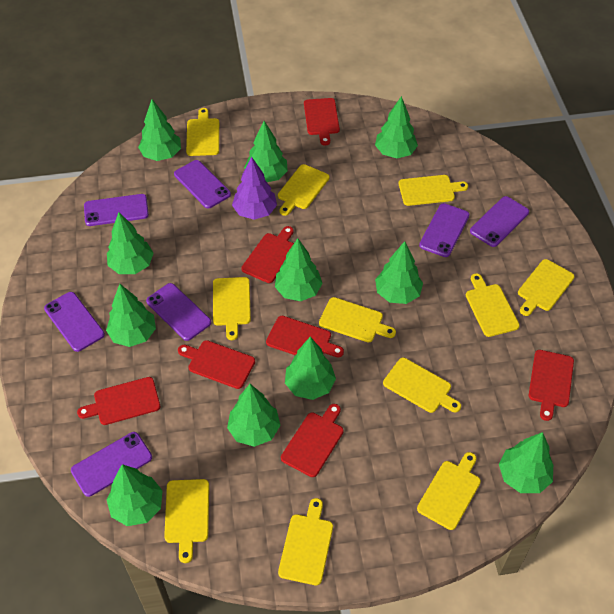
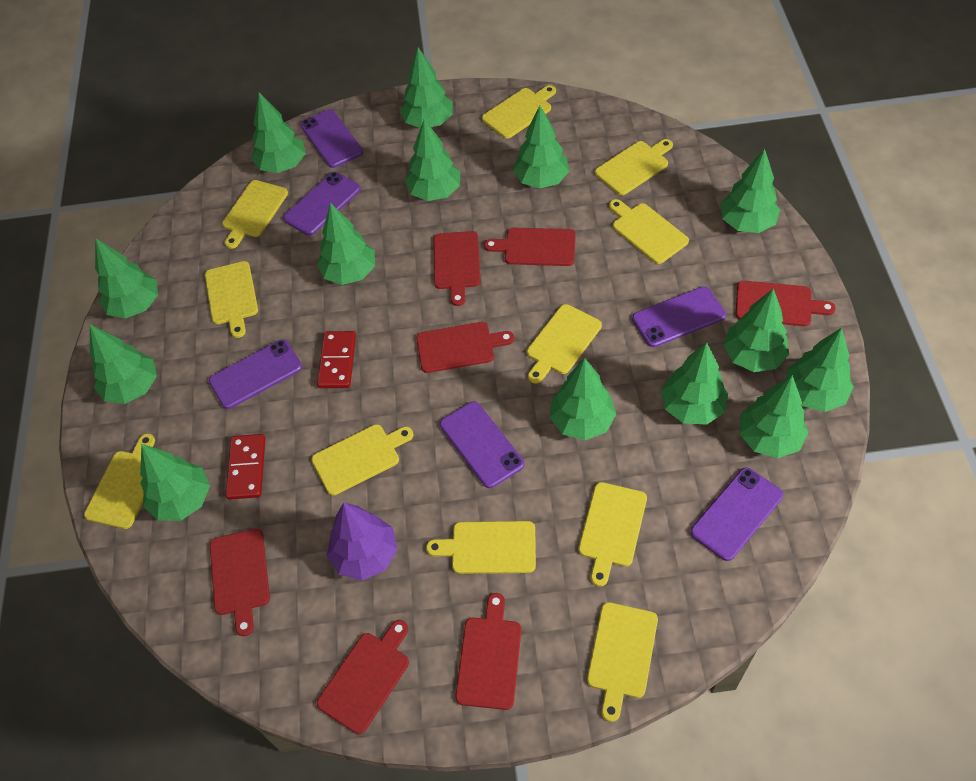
green tree: 11 -> 14
purple phone: 7 -> 6
red domino: 0 -> 2

